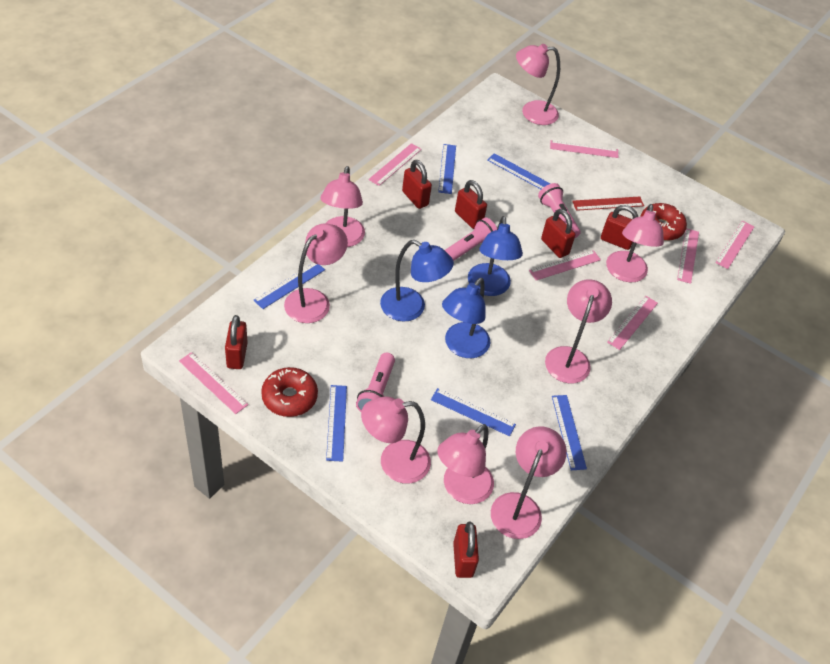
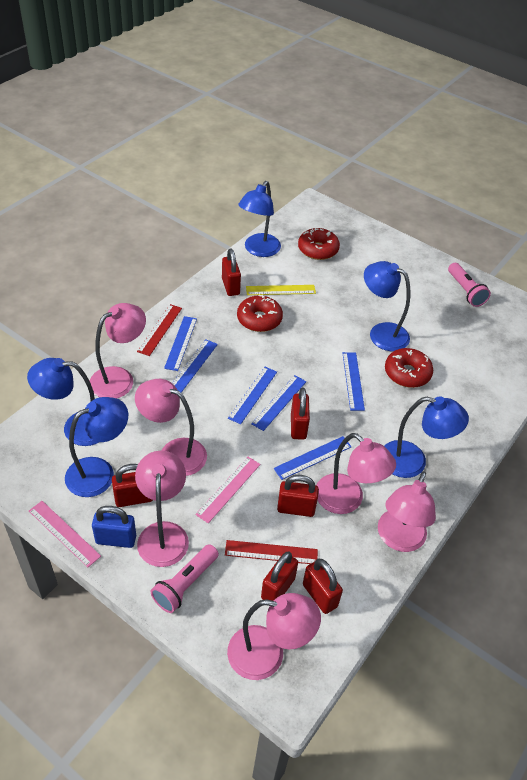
blue lamp: 3 -> 5
blue padlock: 0 -> 1
pink flashlight: 3 -> 2
pink lamp: 8 -> 6
pink ruler: 7 -> 2
red donut: 2 -> 3
red ruler: 1 -> 2
yellow ruler: 0 -> 1

